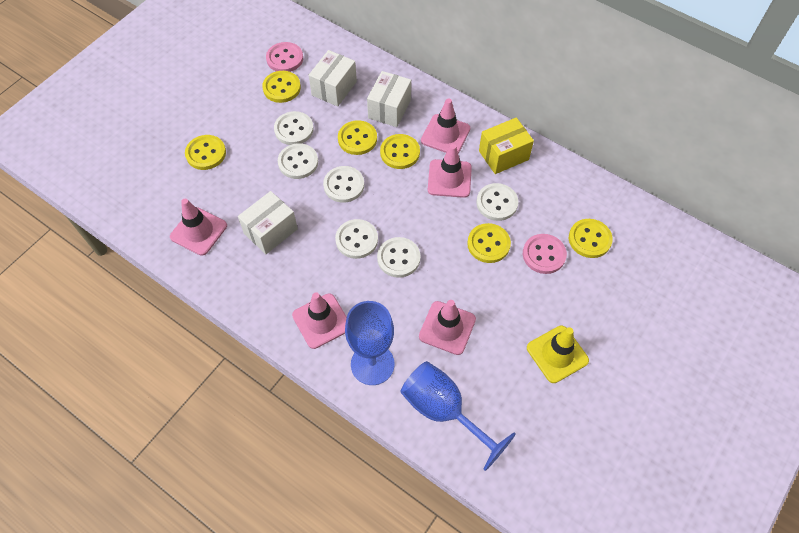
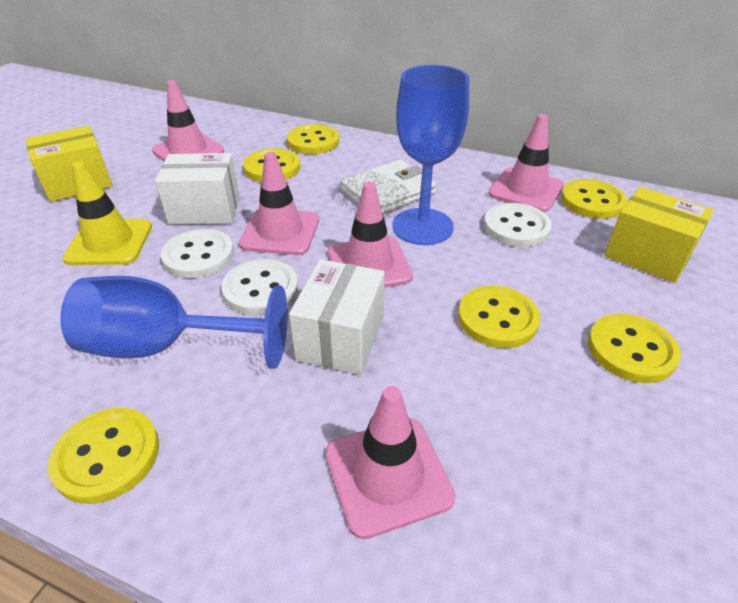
pink button: 2 -> 0
white box: 3 -> 2
white button: 6 -> 3
white wallet: 0 -> 1
yellow box: 1 -> 2

